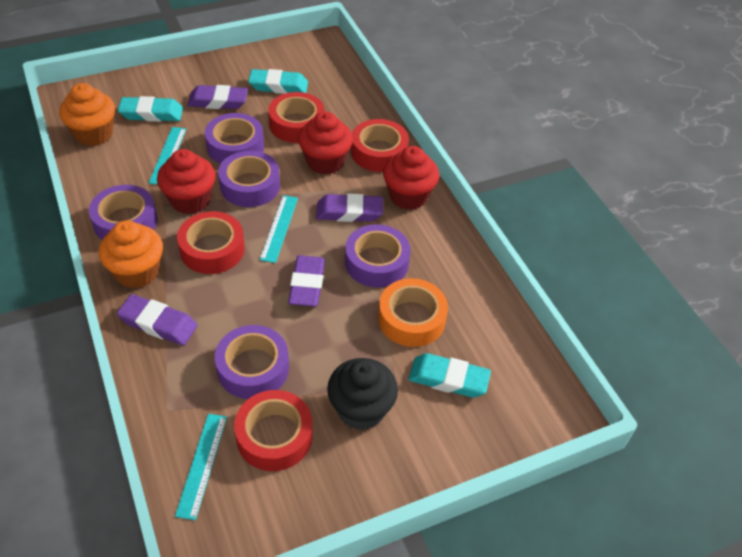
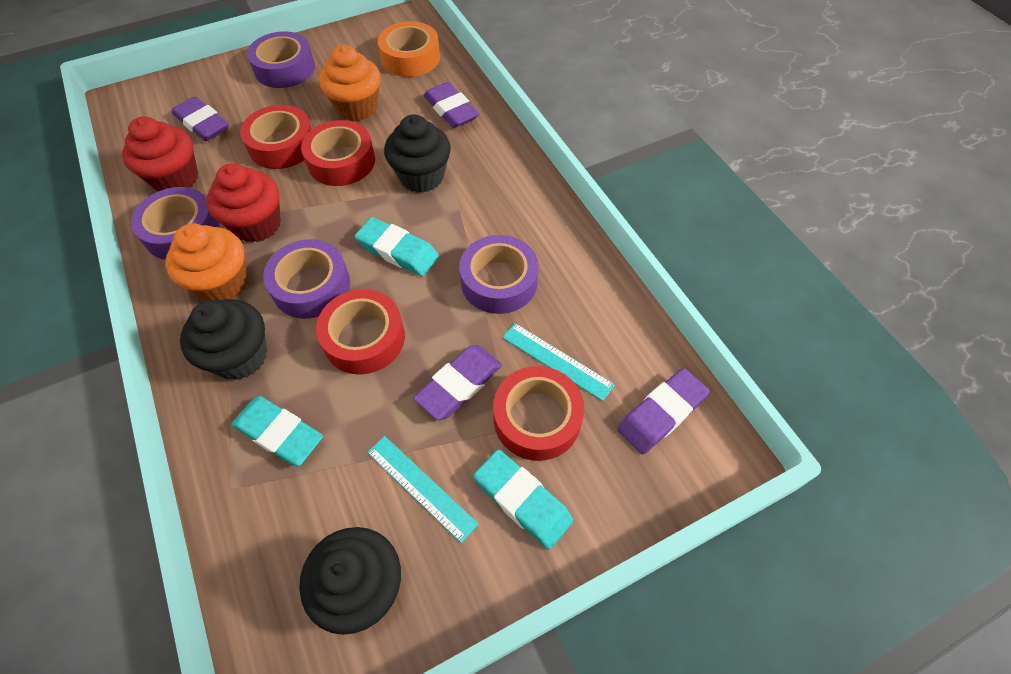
black cupcake: 1 -> 3
purple tape: 5 -> 4
red cupcake: 3 -> 2
turquoise ruler: 3 -> 2

